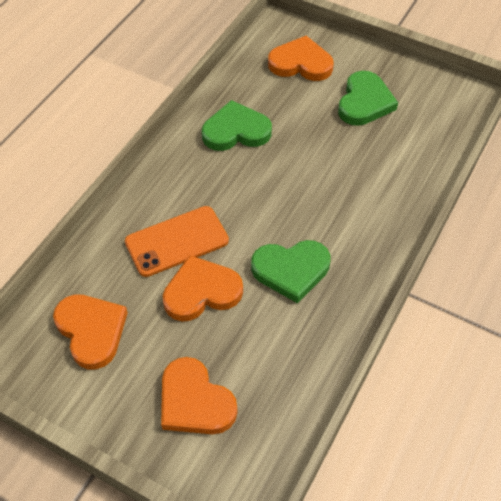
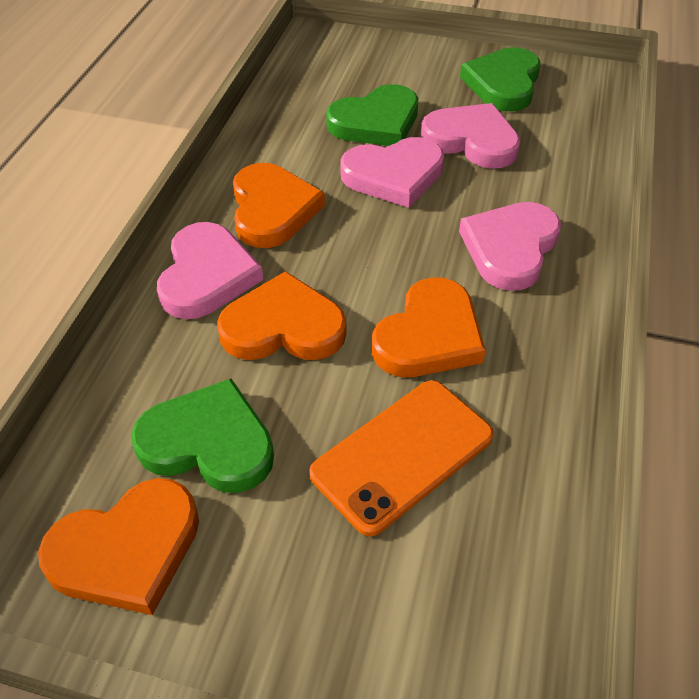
pink heart: 0 -> 4

